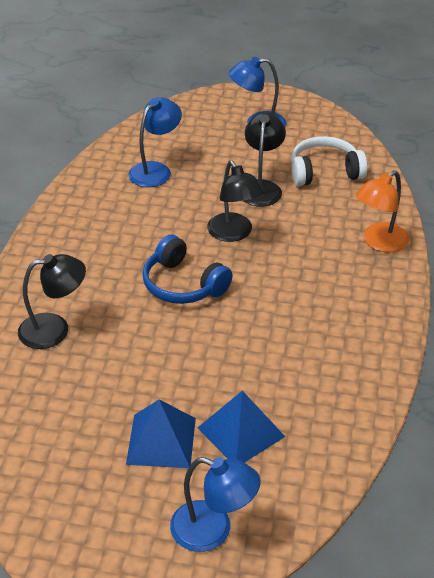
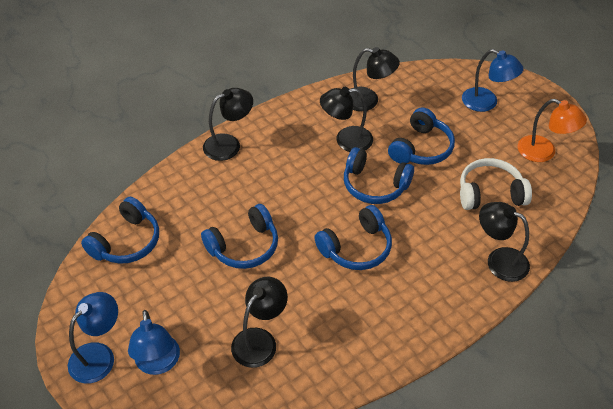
black lamp: 3 -> 5
blue headphones: 1 -> 5
blue pyramid: 2 -> 0

